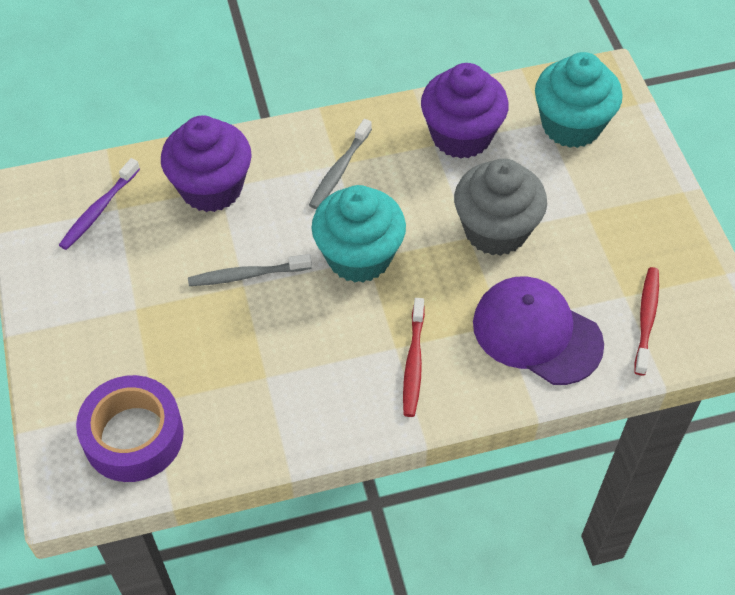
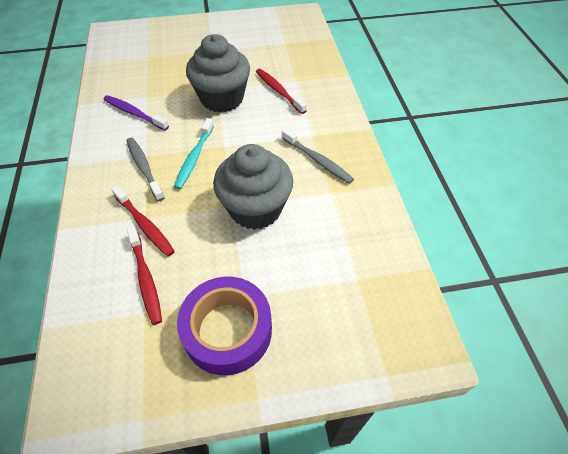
grey cupcake: 1 -> 2
purple cap: 1 -> 0
purple cupcake: 2 -> 0
red toothbrush: 2 -> 3
turquoise cupcake: 2 -> 0
turquoise toothbrush: 0 -> 1

